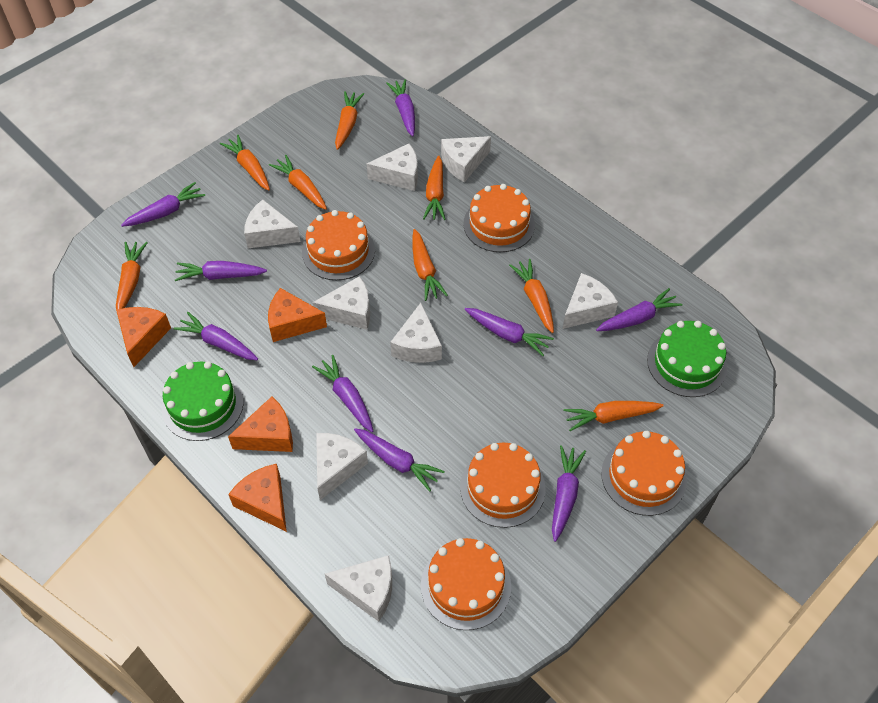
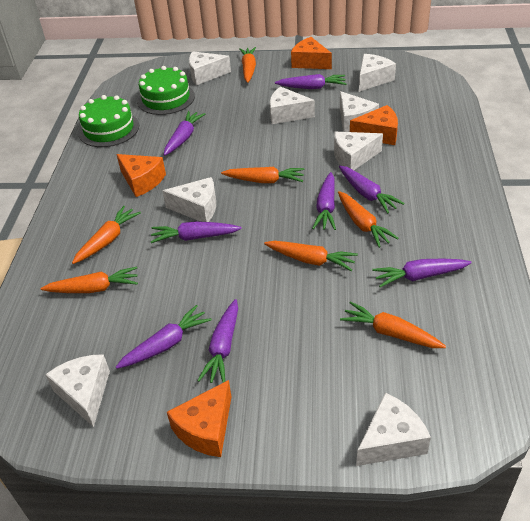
orange cake: 5 -> 0
orange carrot: 8 -> 7
purple carrot: 9 -> 8

